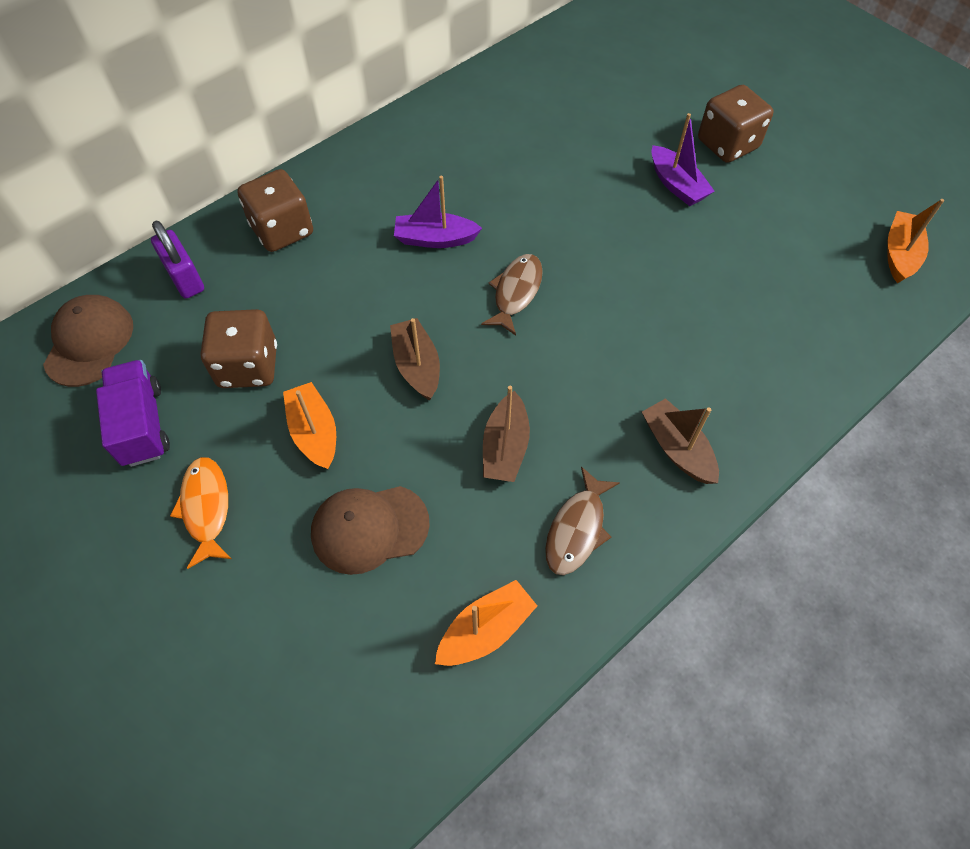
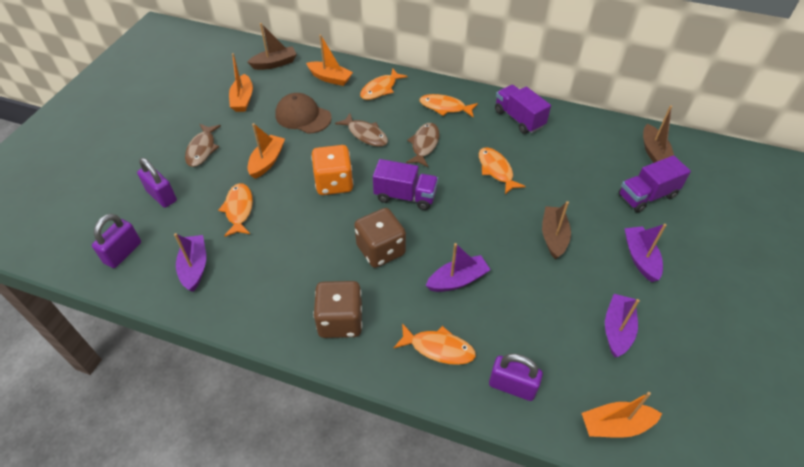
brown cap: 2 -> 1
brown dice: 3 -> 2
brown fish: 2 -> 3
orange boat: 3 -> 4
orange dice: 0 -> 1
orange fish: 1 -> 5
purple boat: 2 -> 4
purple padlock: 1 -> 3
purple truck: 1 -> 3

